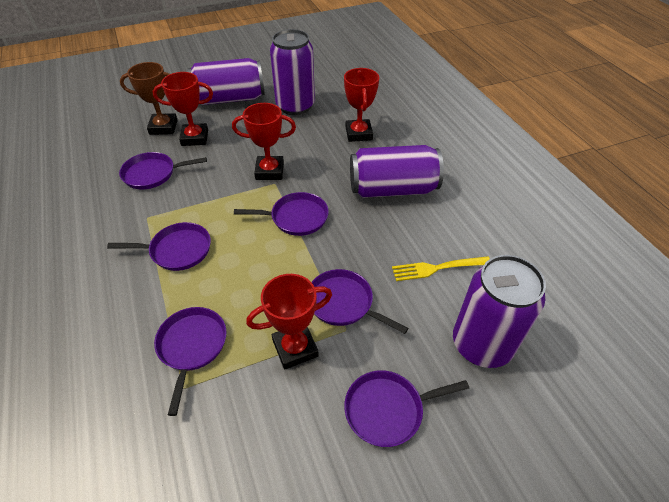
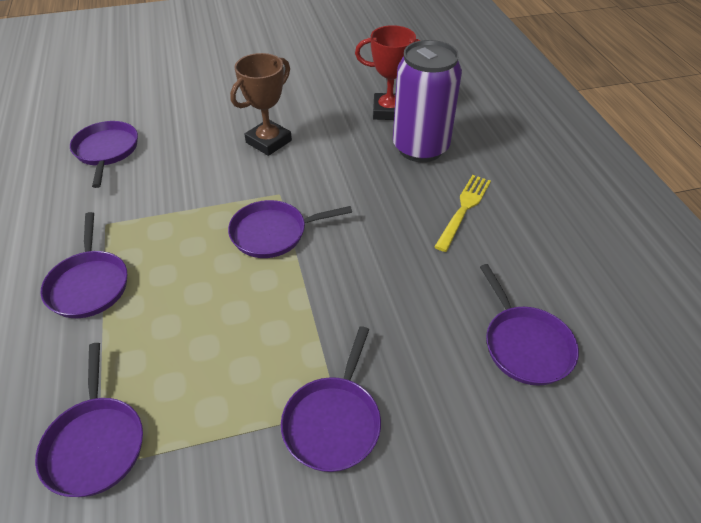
purple can: 4 -> 1
red trophy: 4 -> 1

